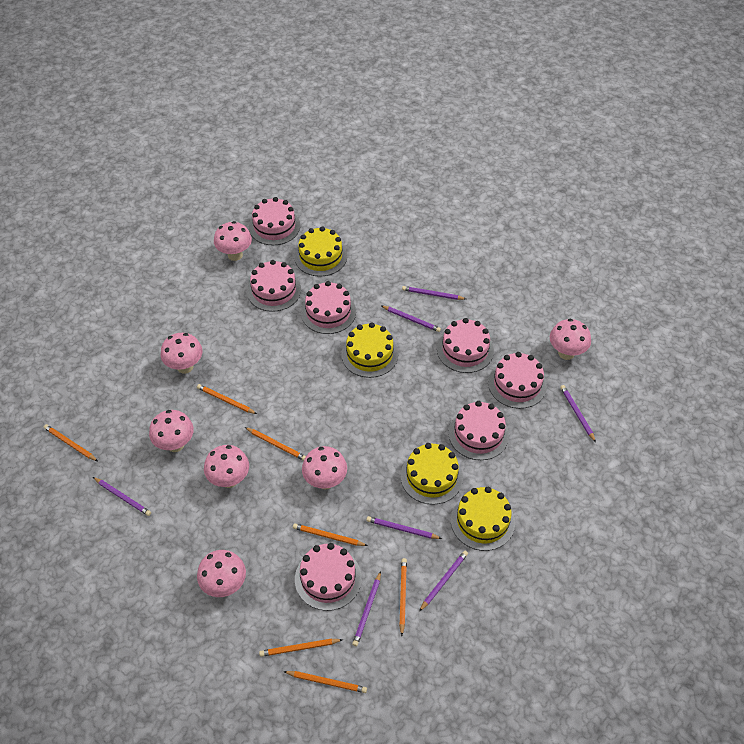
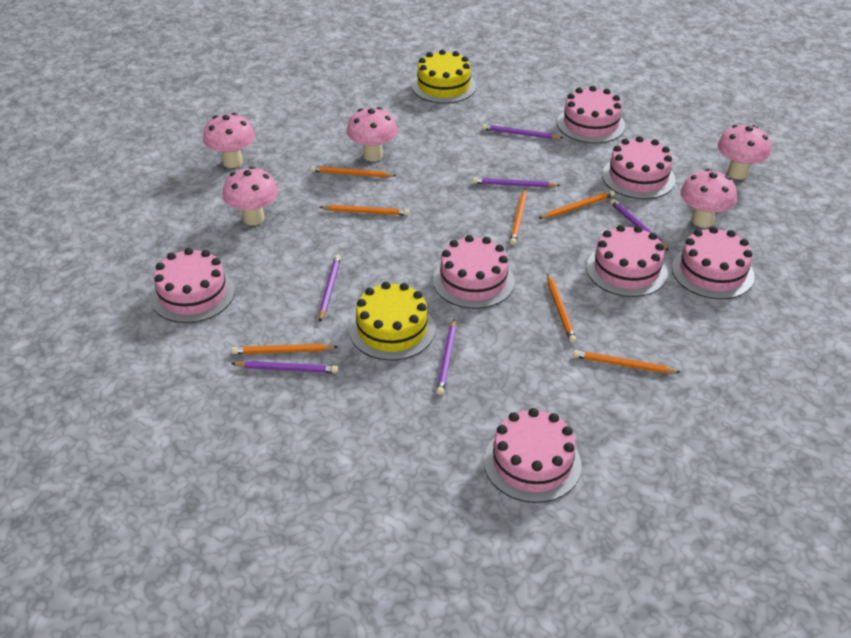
pink mushroom: 7 -> 5
purple pencil: 7 -> 6
yellow cake: 4 -> 2

